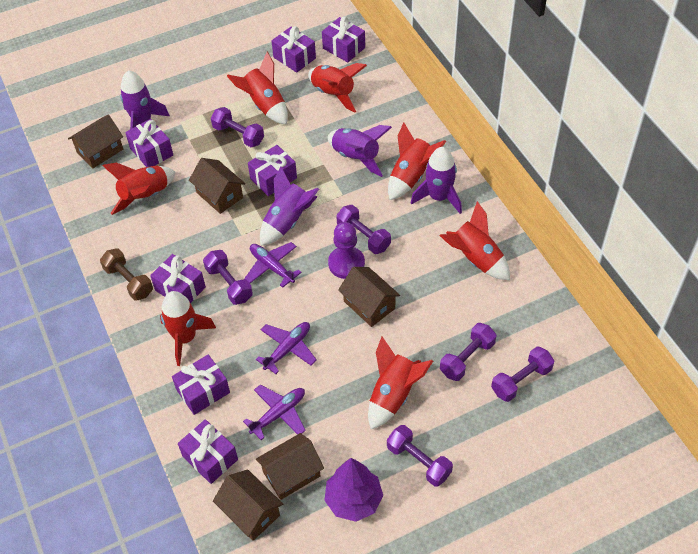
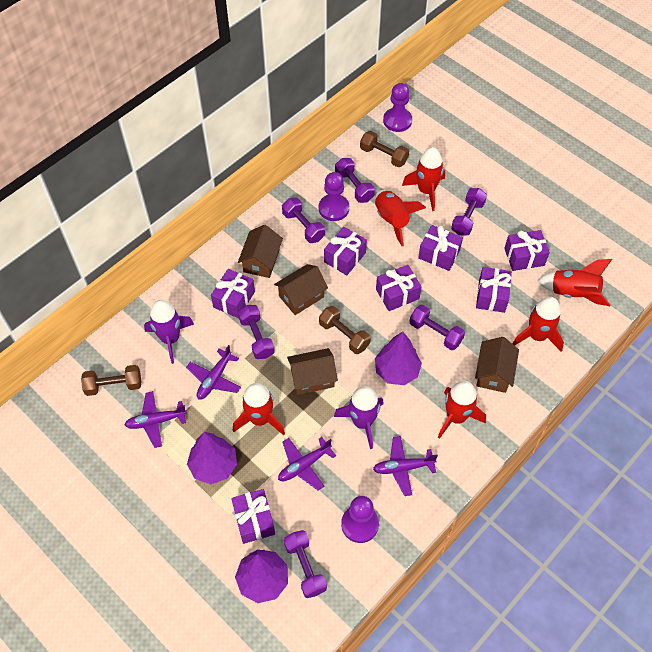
brown dumbbell: 1 -> 3
brown house: 5 -> 4
purple pawn: 1 -> 3
purple plane: 3 -> 4
purple rocket: 4 -> 2
purple tree: 1 -> 3
red rocket: 7 -> 6

